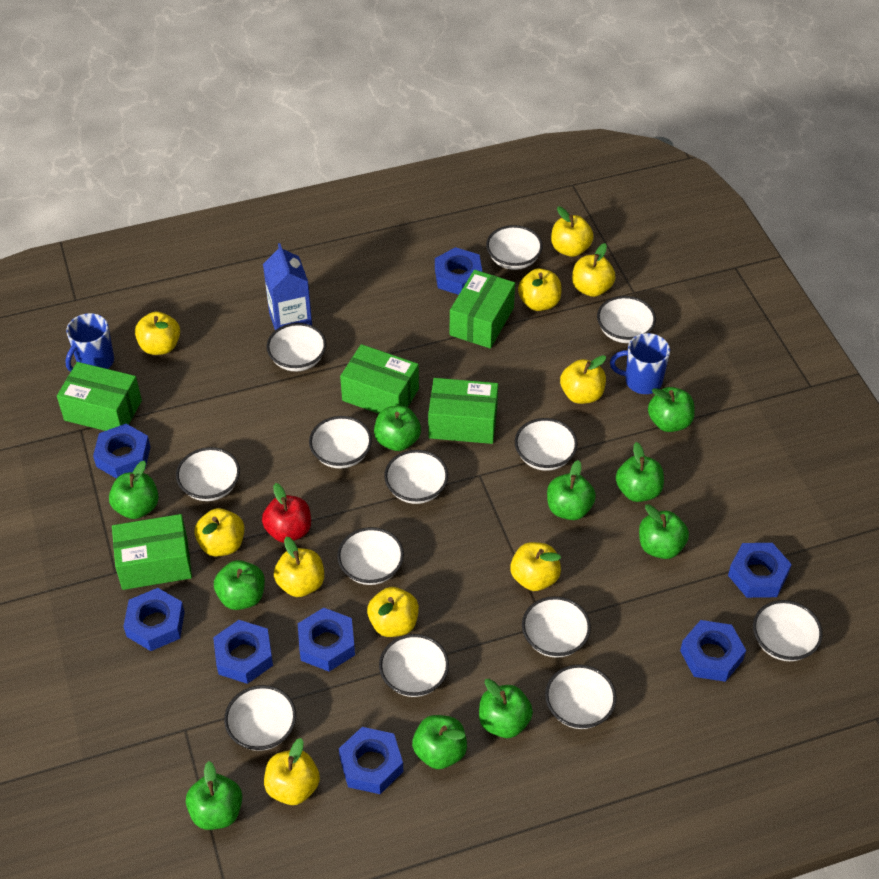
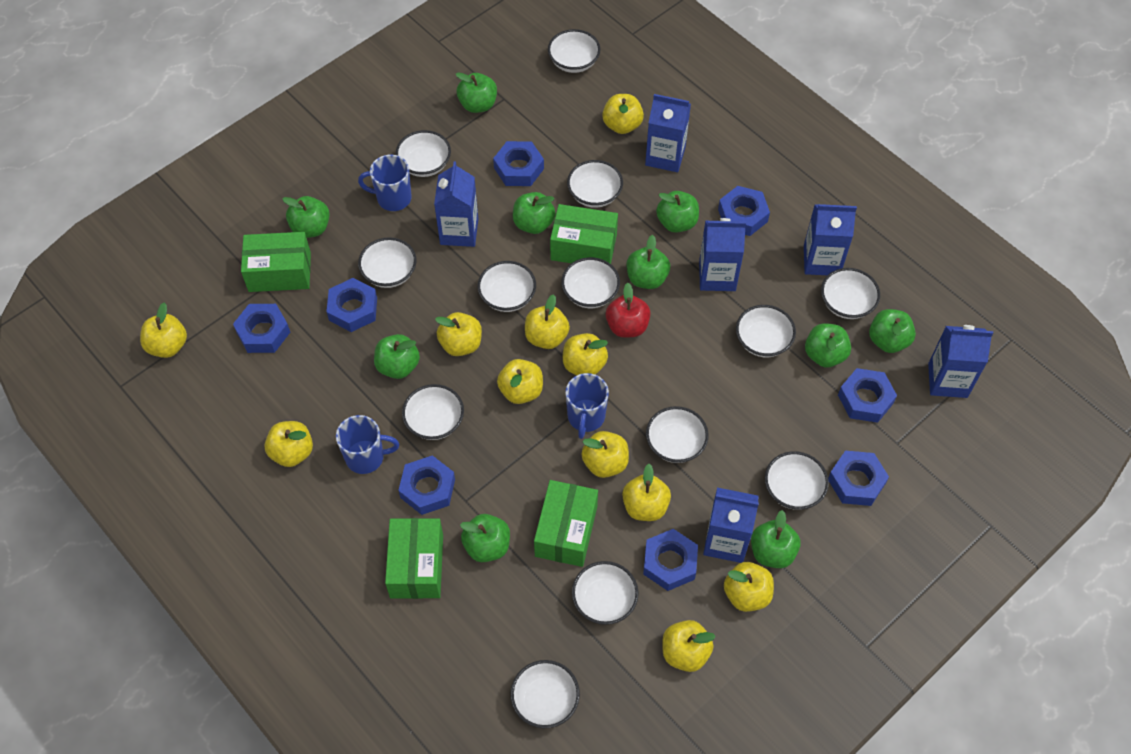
blue carton: 1 -> 6
blue mug: 2 -> 3
green box: 5 -> 4
yellow apple: 10 -> 11

